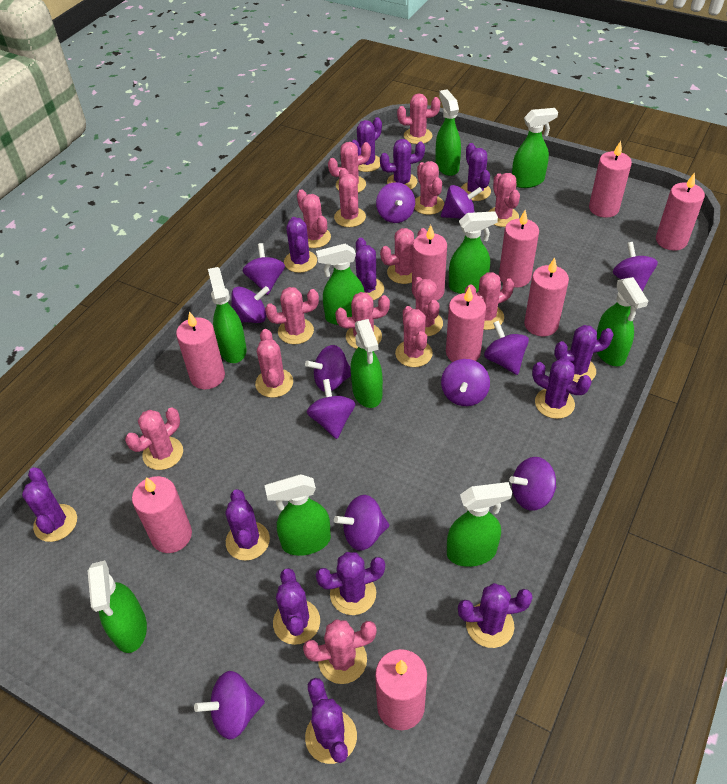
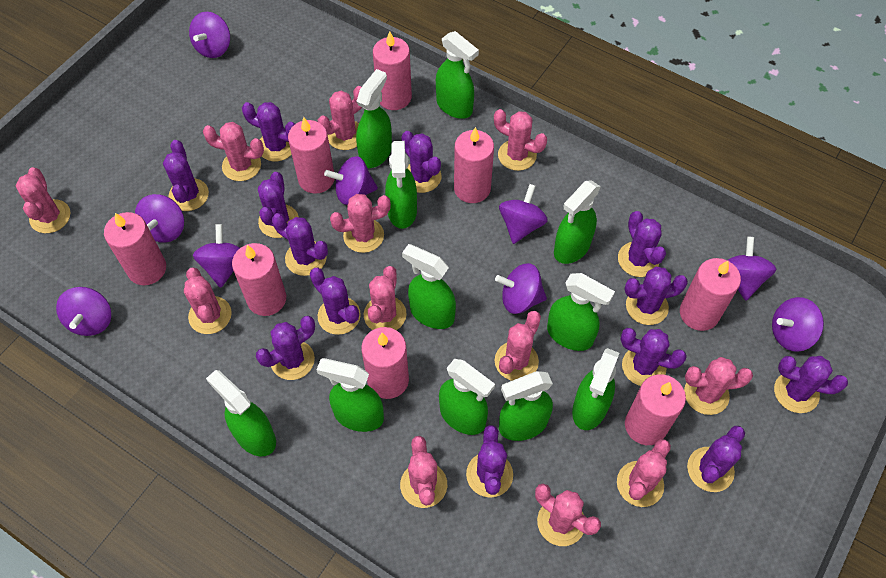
green spray bottle: 10 -> 11
pink cactus: 15 -> 12
pink candle: 9 -> 8
purple spinning top: 12 -> 9

